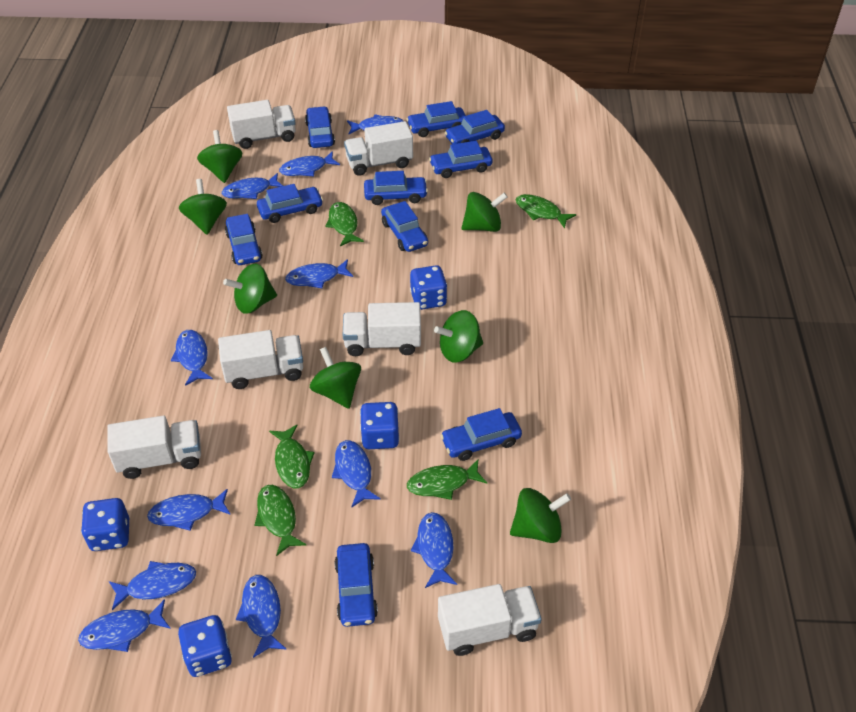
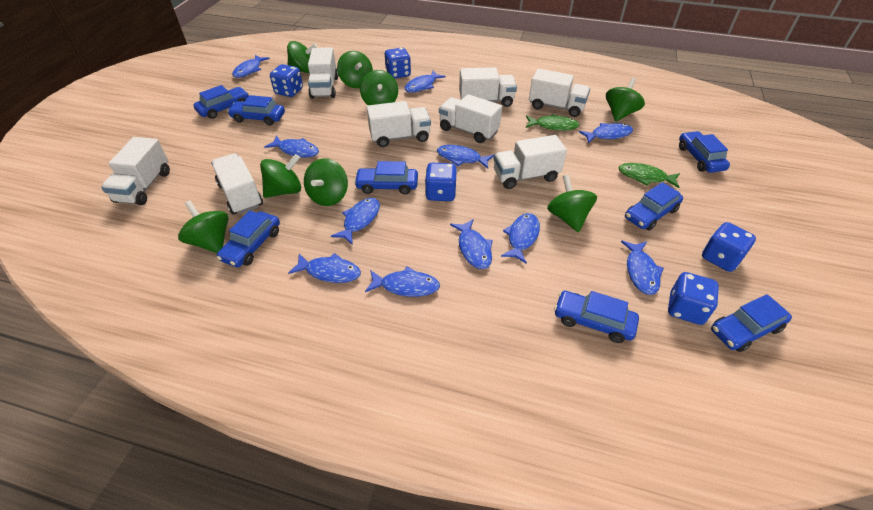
blue car: 10 -> 8
blue dice: 4 -> 5
green fish: 5 -> 2
green spinning top: 7 -> 8
white truck: 6 -> 8

